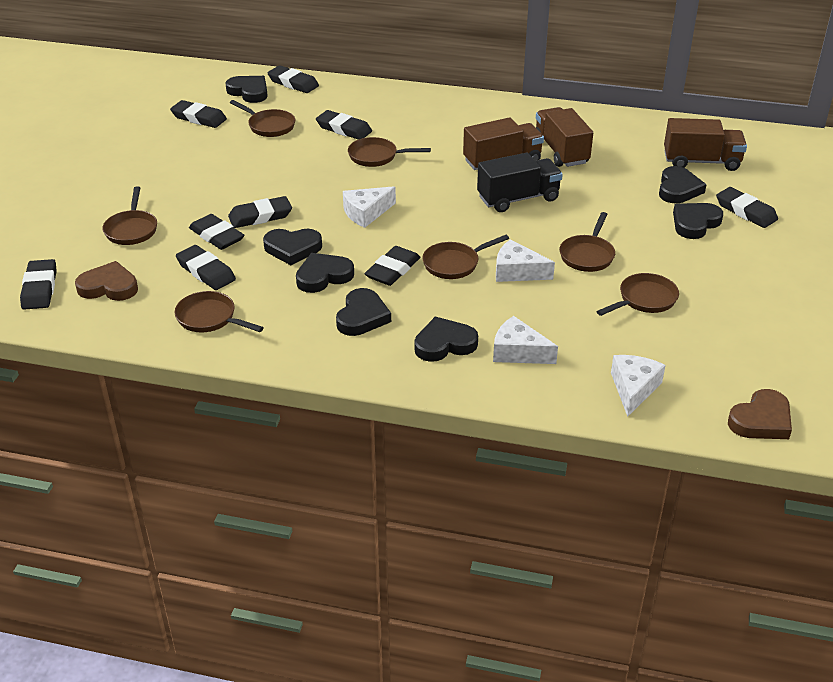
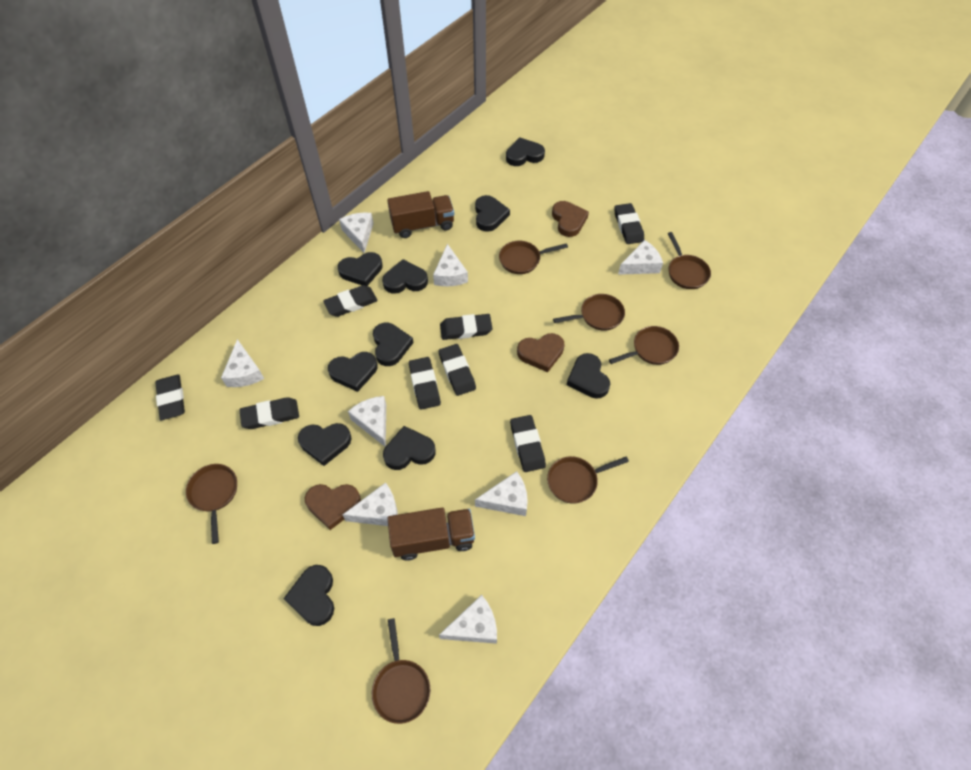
black eraser: 9 -> 8
black heart: 7 -> 10
black truck: 1 -> 0
brown heart: 2 -> 3
brown truck: 3 -> 2
white cheese: 4 -> 8

